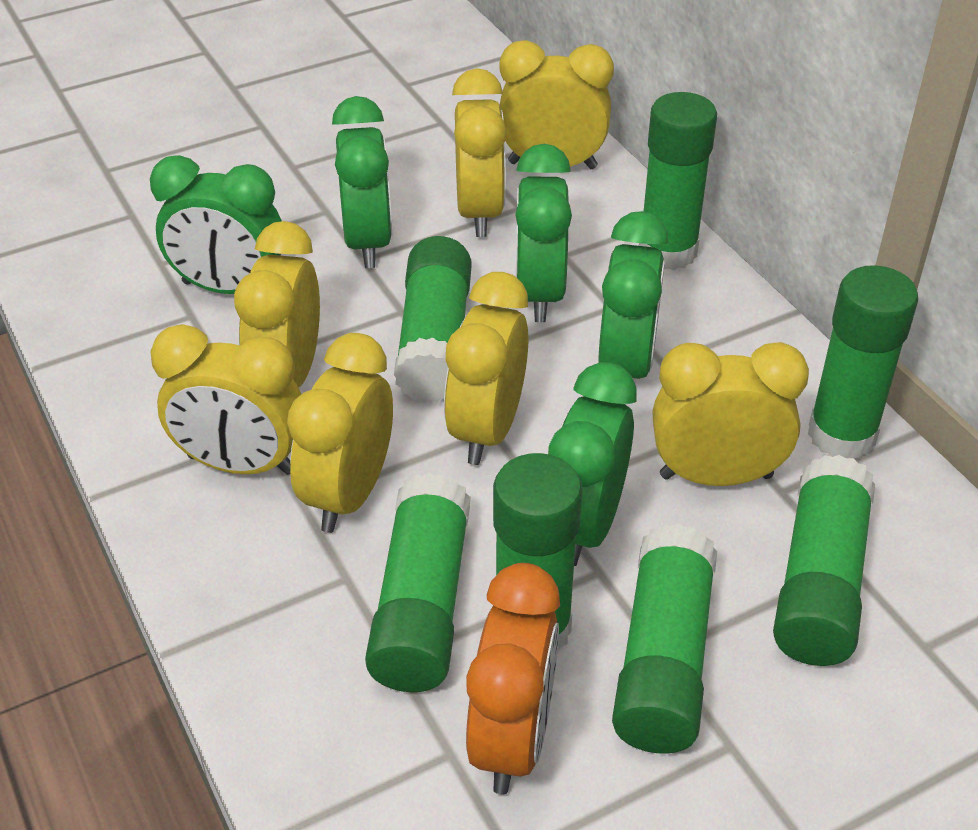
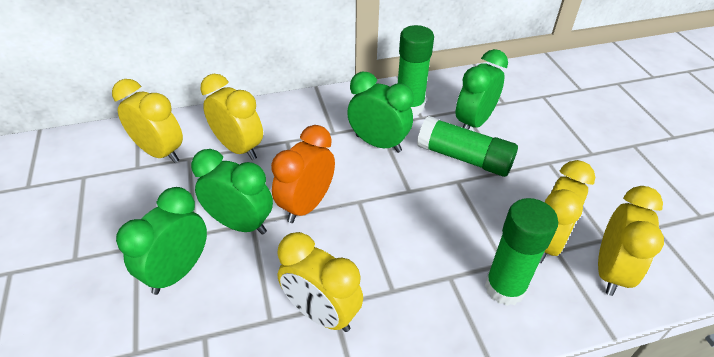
green clock: 5 -> 4
green glue stick: 7 -> 3
yellow clock: 7 -> 5

